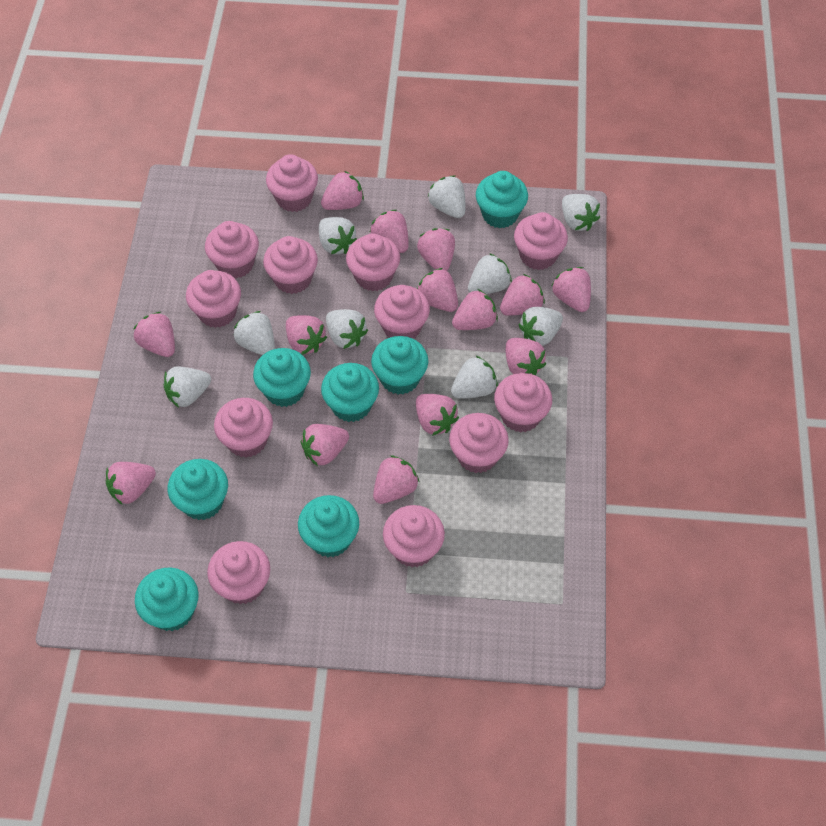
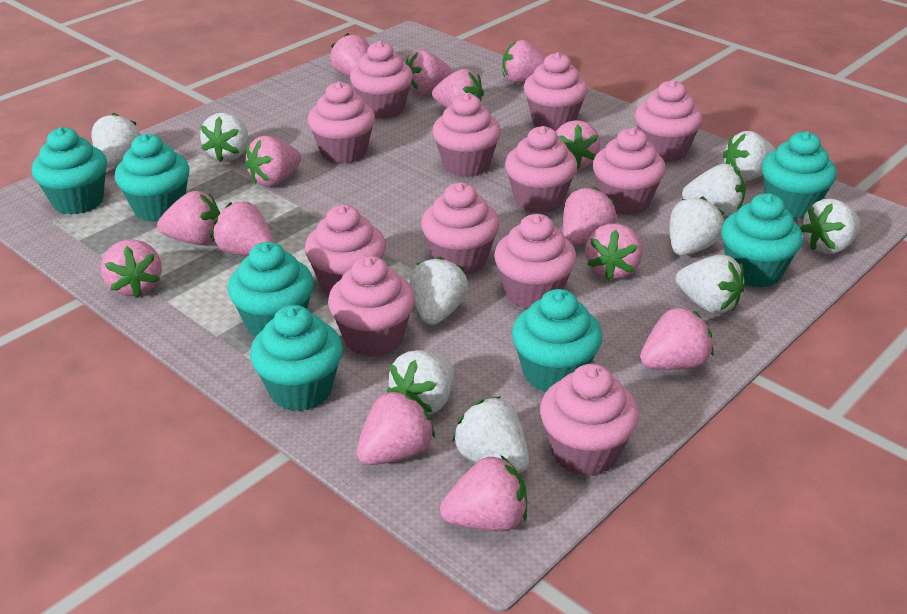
white strawberry: 9 -> 10

